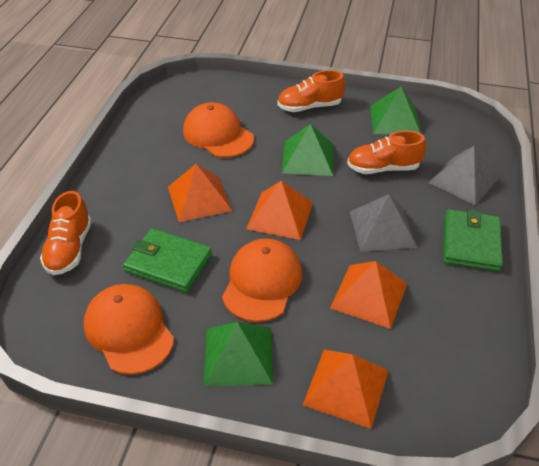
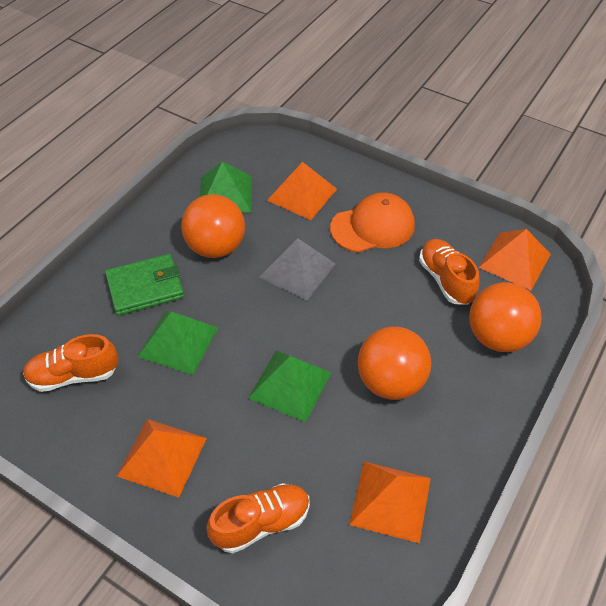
green wallet: 2 -> 1
grey pyramid: 2 -> 1
orange ball: 0 -> 3
orange cap: 3 -> 1

